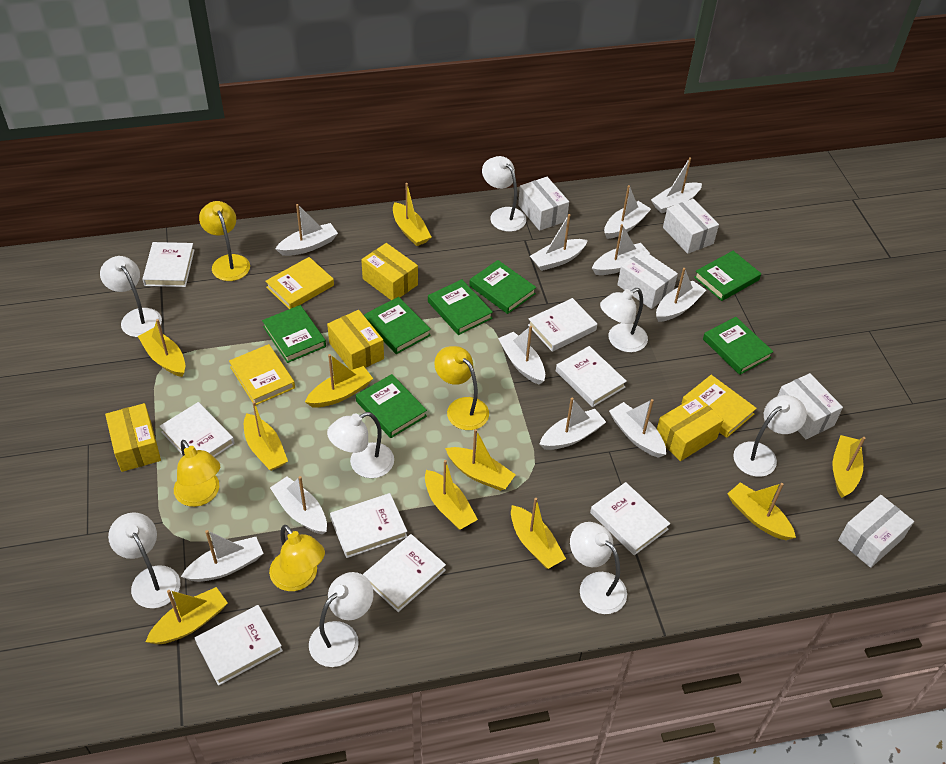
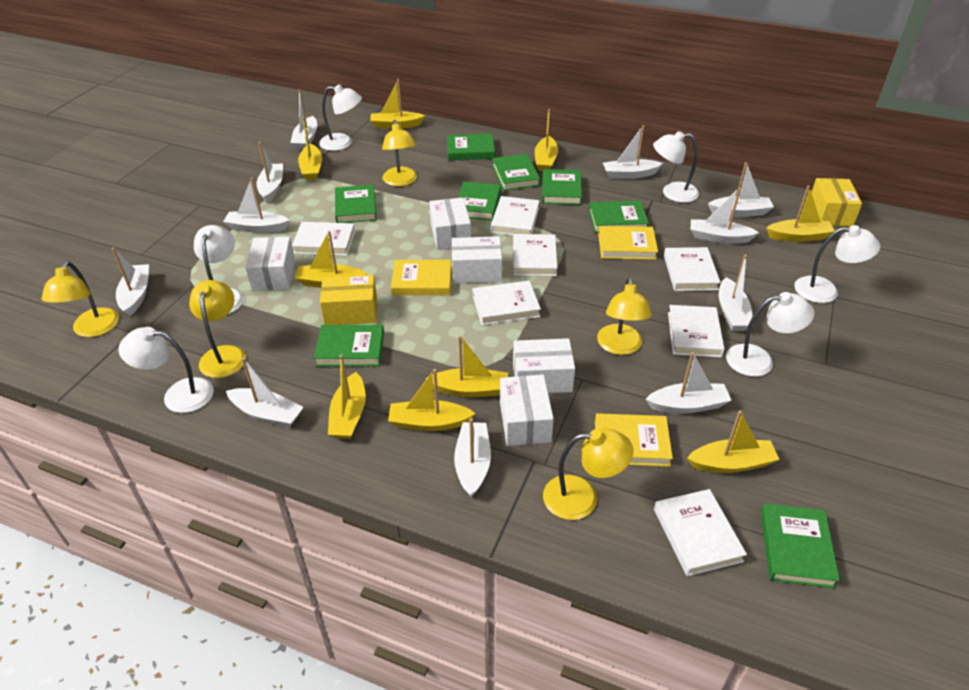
green book: 7 -> 8
white book: 8 -> 7
white lamp: 8 -> 6
yellow boat: 10 -> 9
yellow box: 4 -> 2
yellow lamp: 4 -> 5

